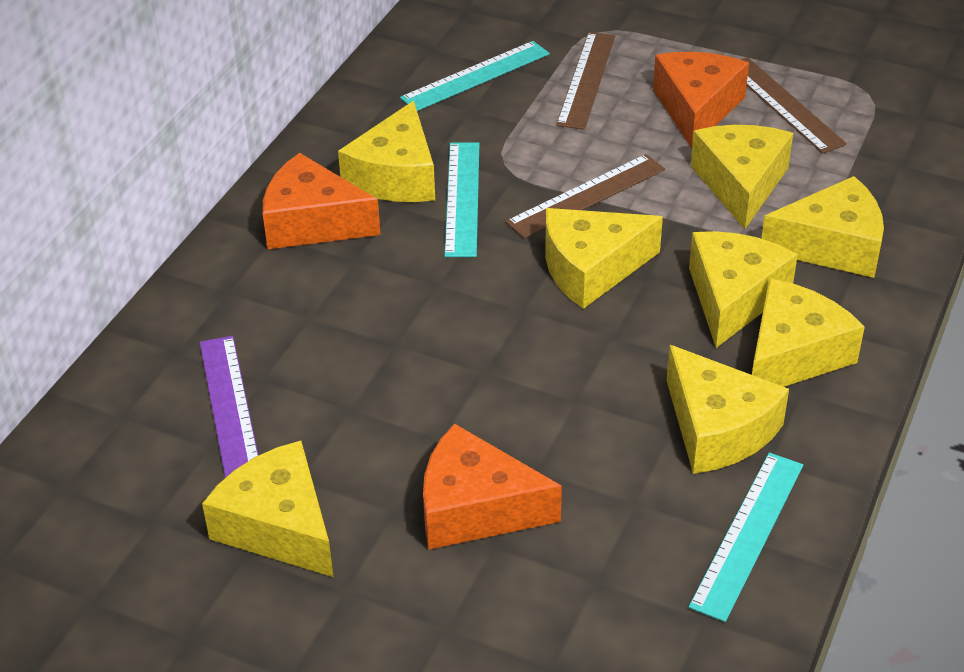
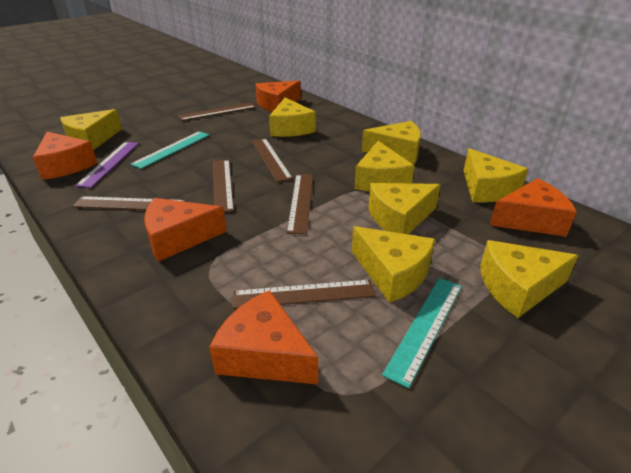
brown ruler: 3 -> 6
orange cheese: 3 -> 5
turquoise ruler: 3 -> 2

